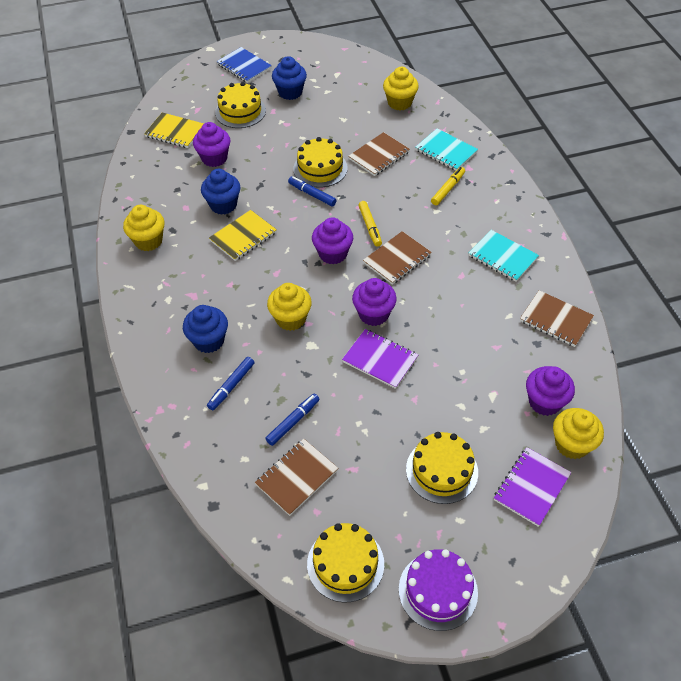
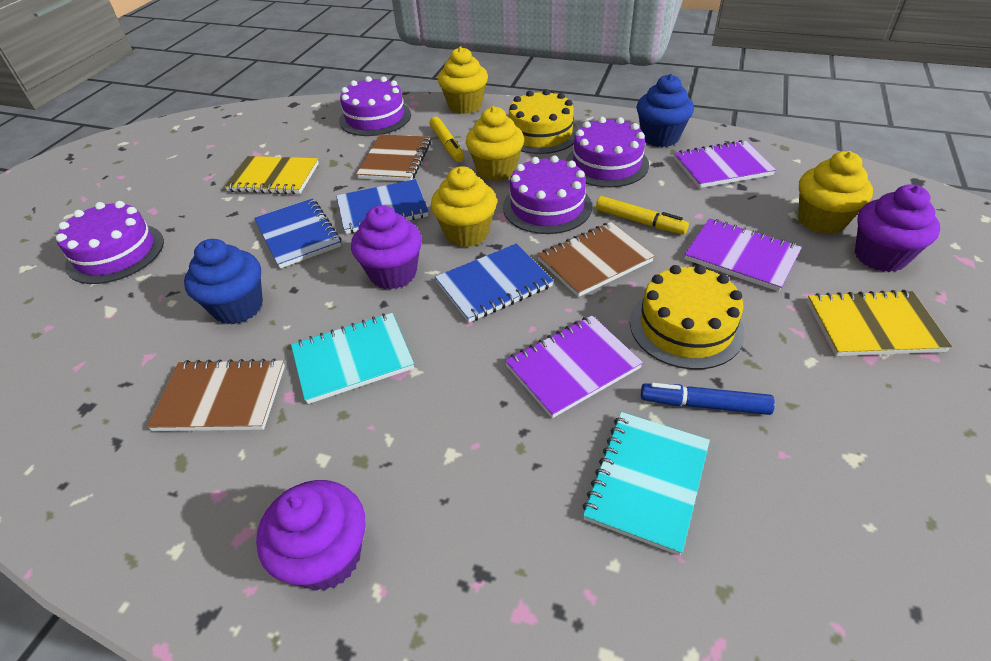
blue cupcake: 3 -> 2
blue marker: 3 -> 1
blue notebook: 1 -> 3
brown notebook: 4 -> 3
purple cake: 1 -> 4
purple cupcake: 4 -> 3
purple notebook: 2 -> 3
yellow cake: 4 -> 2

